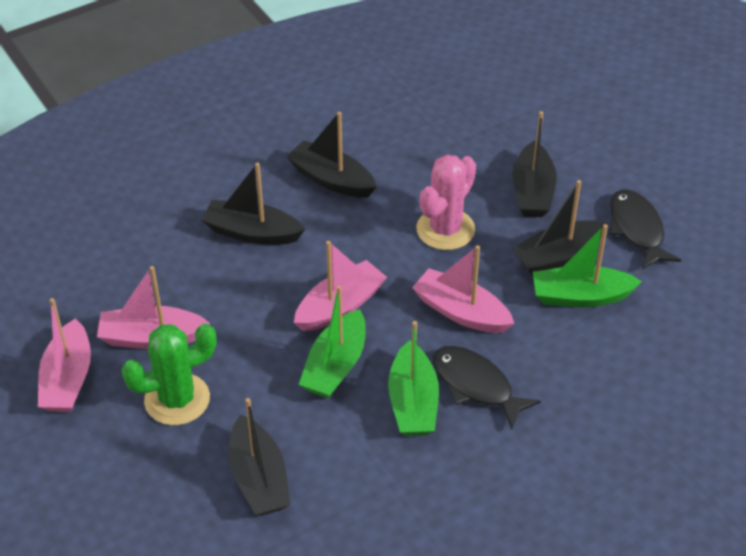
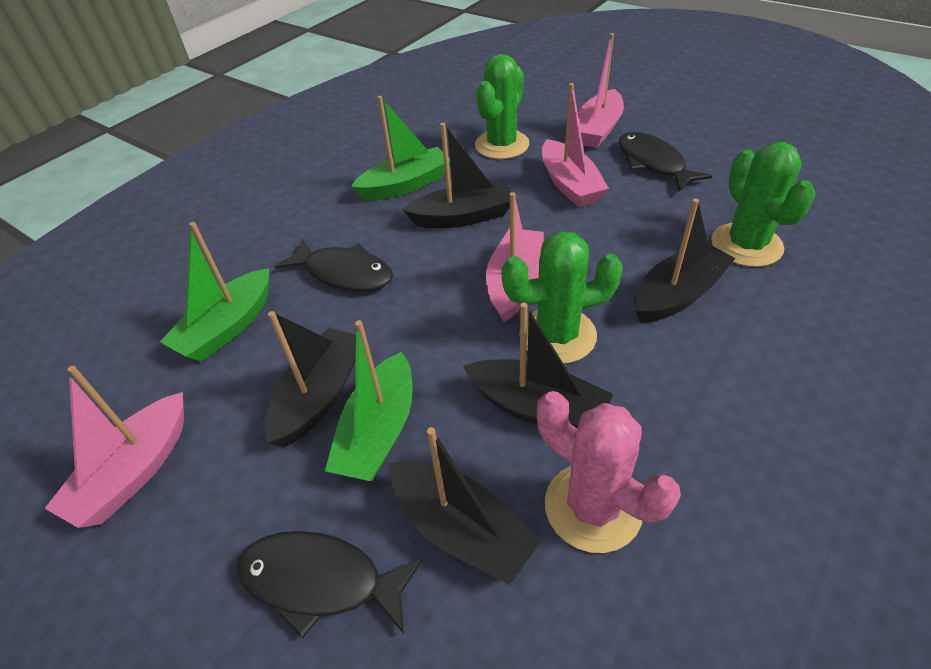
black fish: 2 -> 3
green cactus: 1 -> 3

